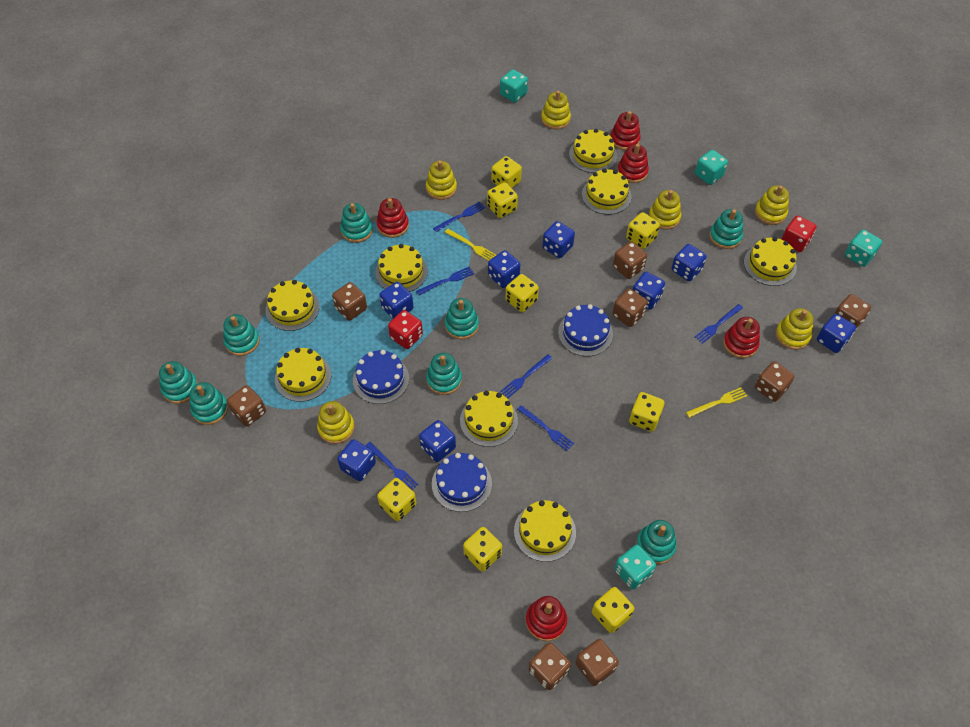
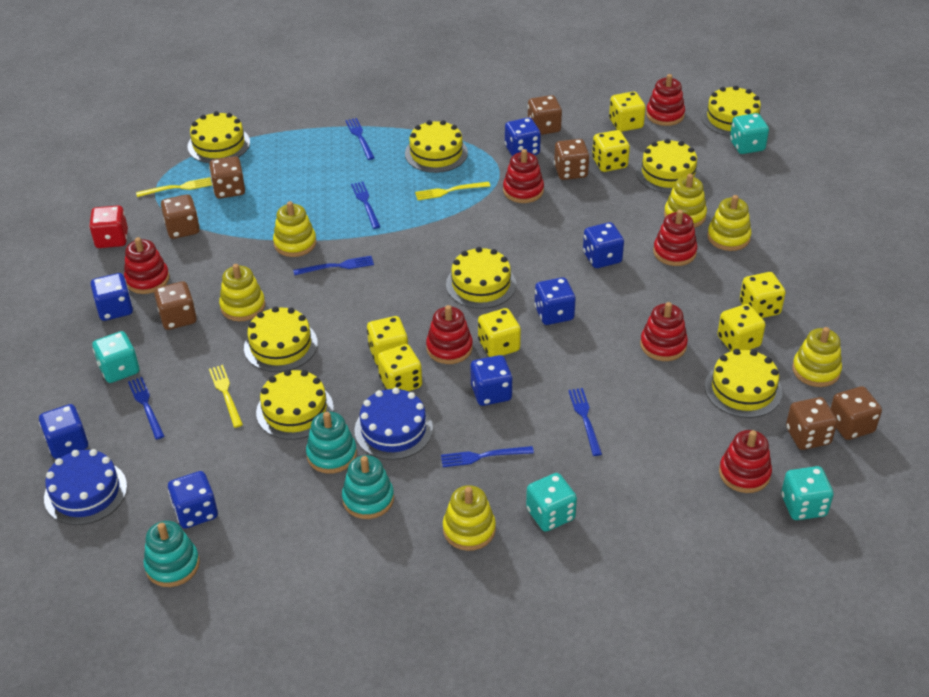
blue cake: 3 -> 2
blue dice: 8 -> 7
brown dice: 8 -> 7
red dice: 2 -> 1
red stacking toy: 5 -> 7
turquoise stacking toy: 8 -> 3
yellow dice: 8 -> 7
yellow fork: 2 -> 3

